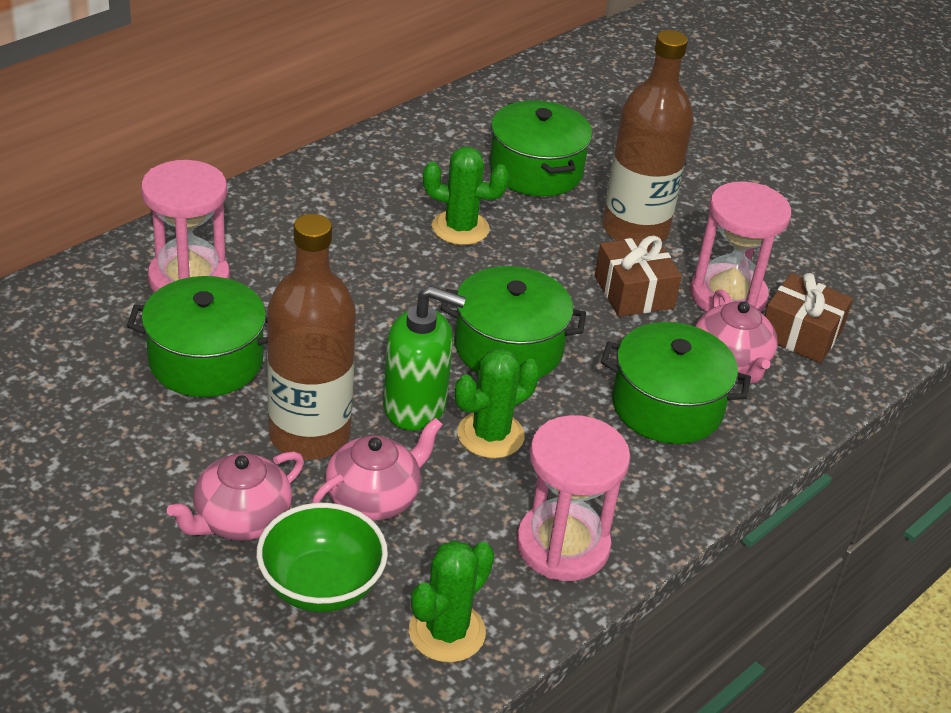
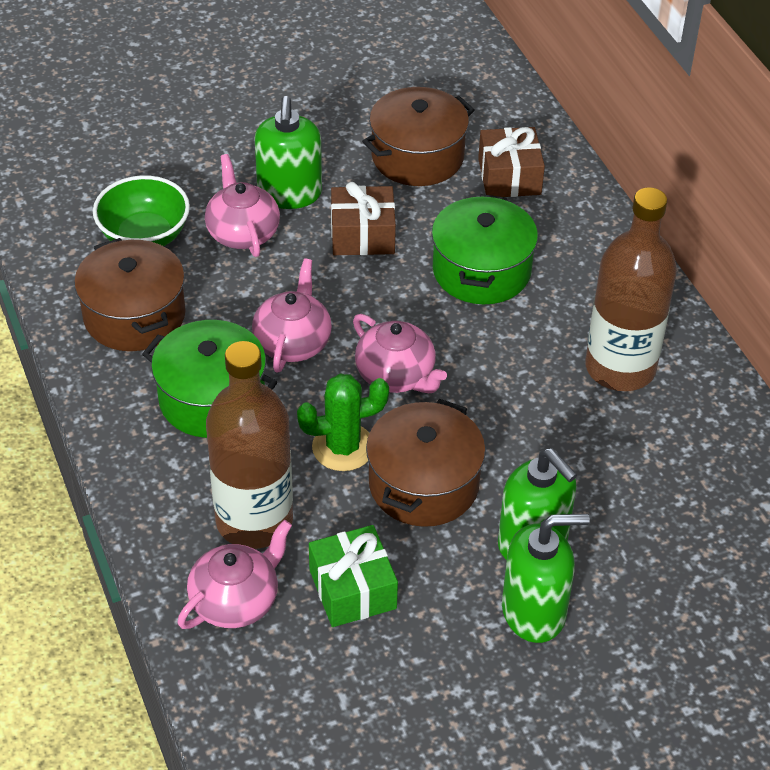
brown pot: 0 -> 3
green cactus: 3 -> 1
green gift: 0 -> 1
green pot: 4 -> 2
green soap dispenser: 1 -> 3
pink hourglass: 3 -> 0
pink teapot: 3 -> 4

